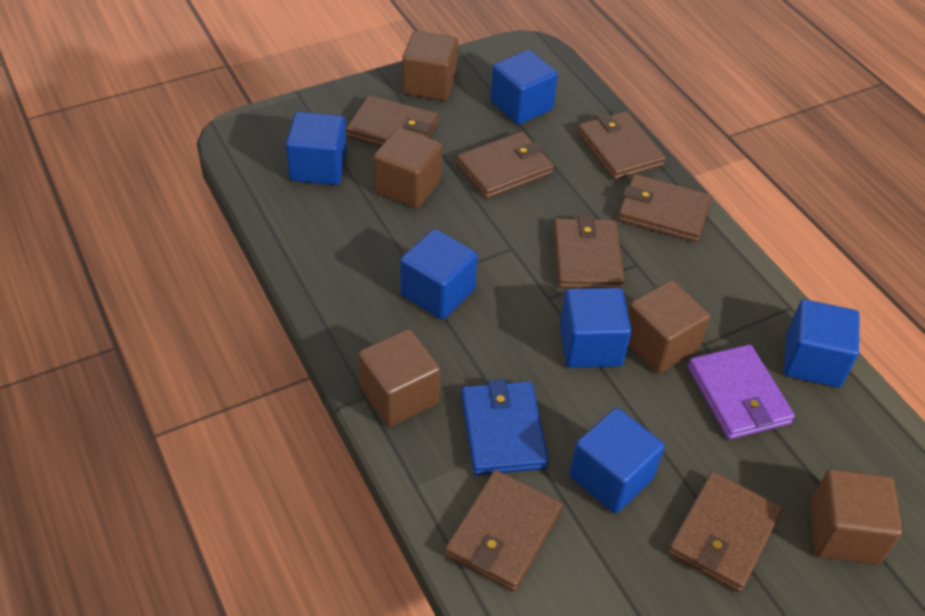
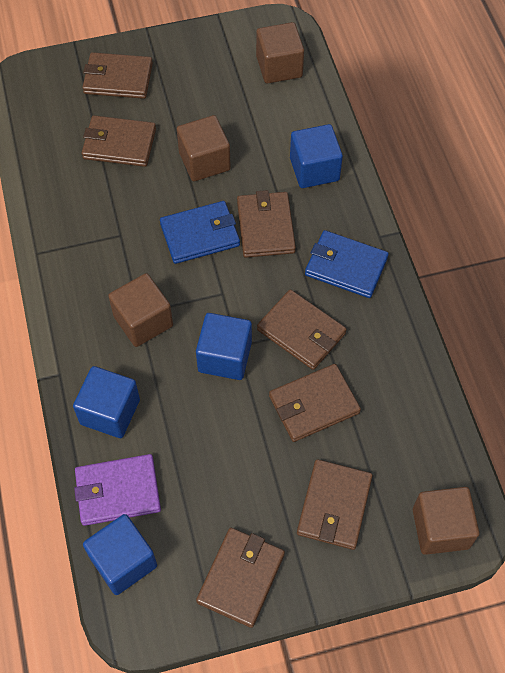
blue cube: 6 -> 4
blue wallet: 1 -> 2
brown cube: 5 -> 4

